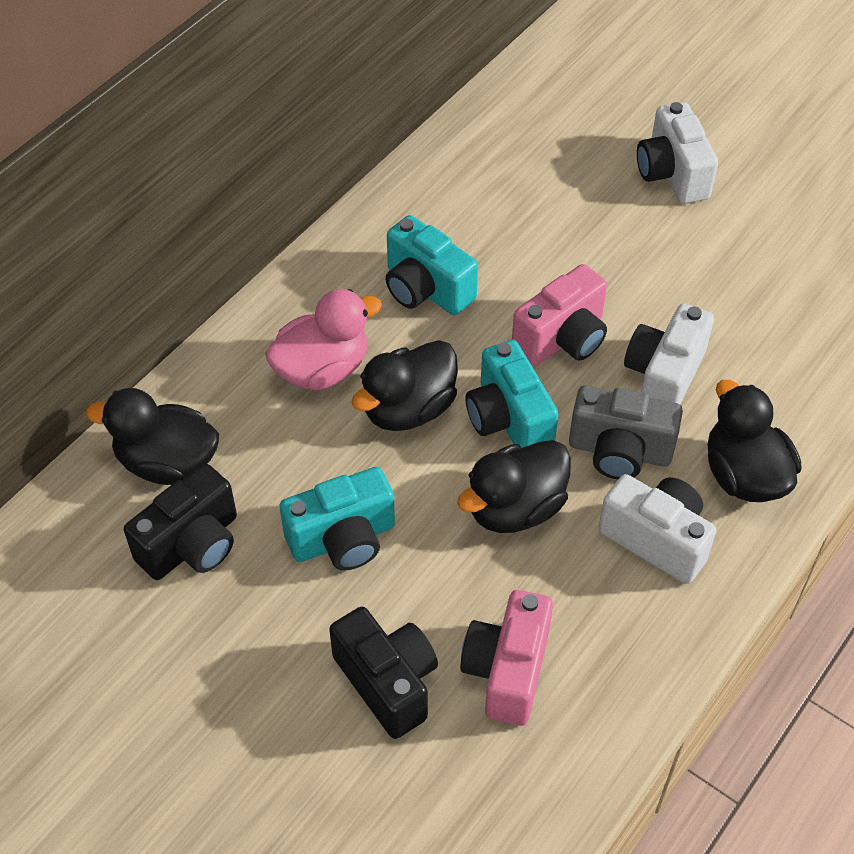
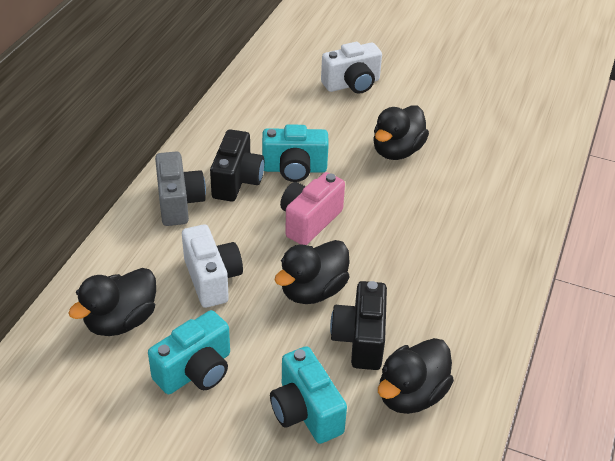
pink camera: 2 -> 1
pink duck: 1 -> 0
white camera: 3 -> 2

